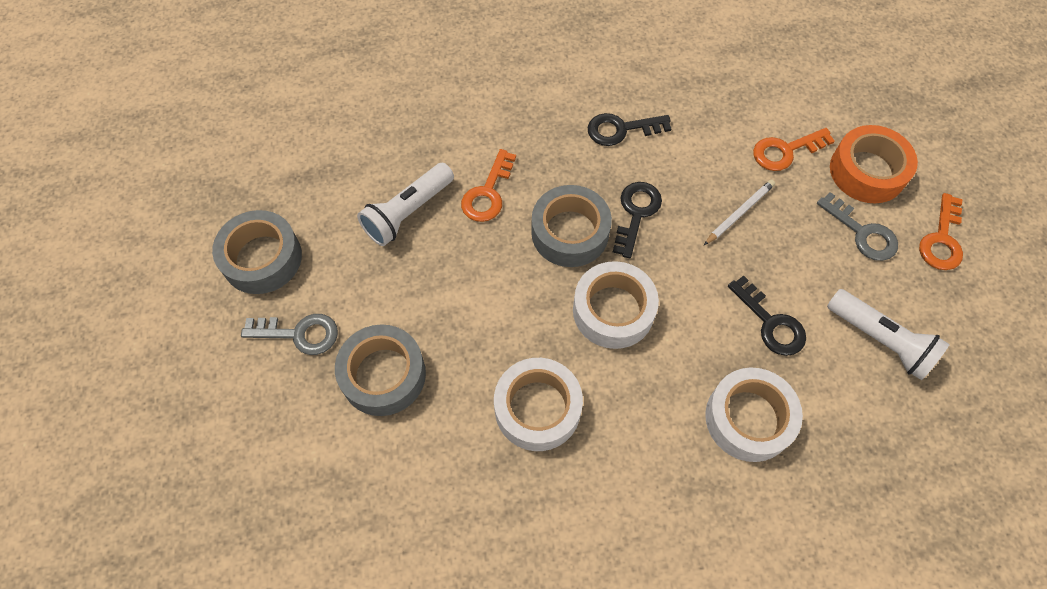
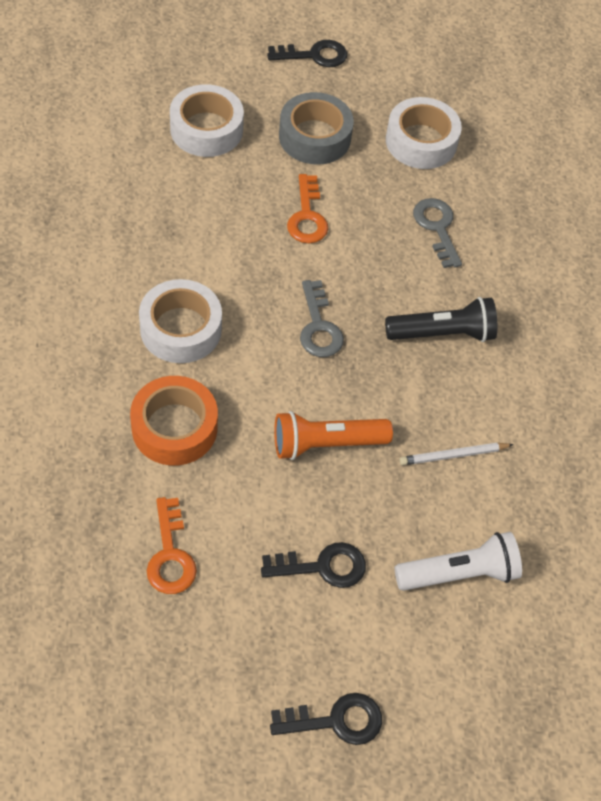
black flashlight: 0 -> 1
grey tape: 3 -> 1
orange flashlight: 0 -> 1
orange key: 3 -> 2
white flashlight: 2 -> 1

